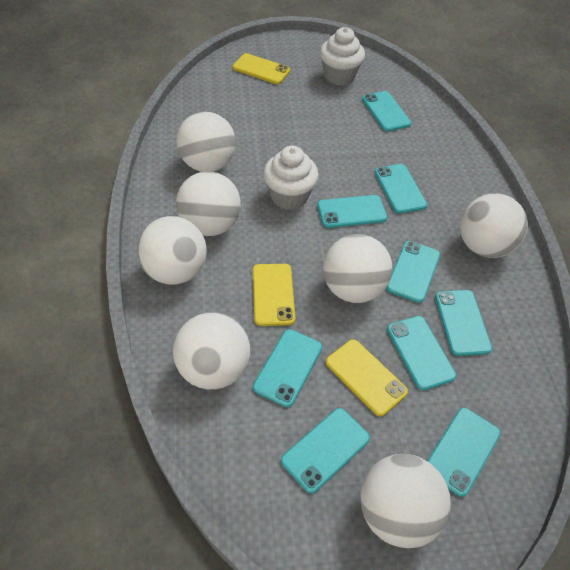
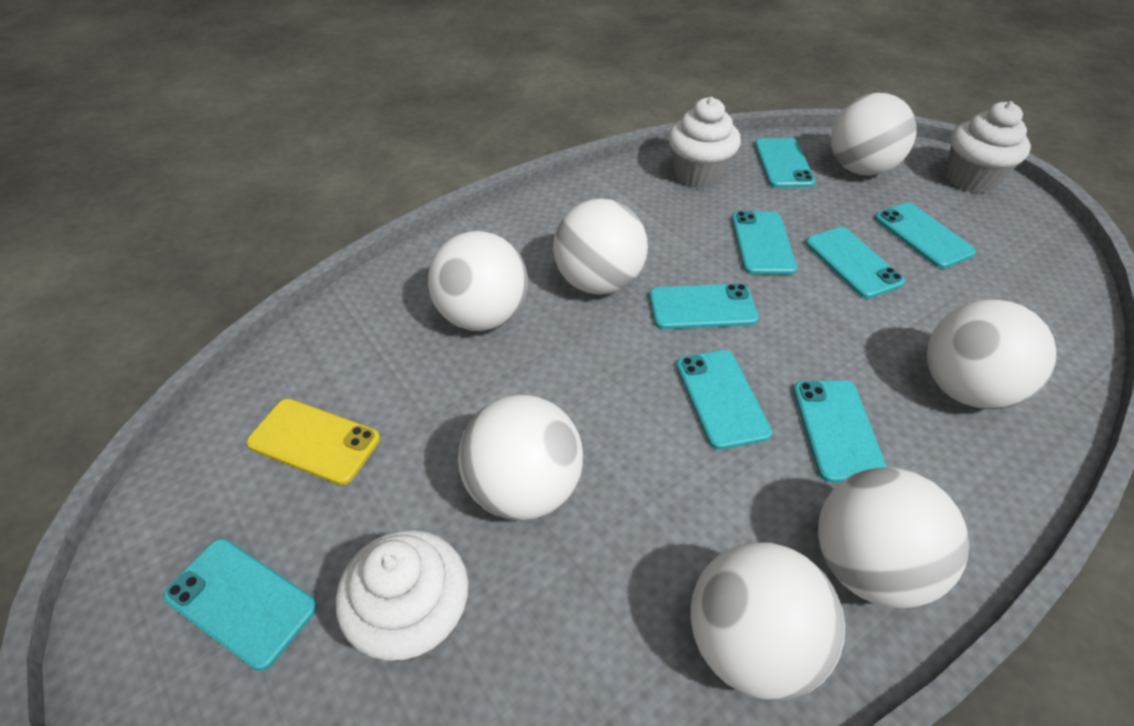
turquoise phone: 9 -> 8
white cupcake: 2 -> 3
yellow phone: 3 -> 1

